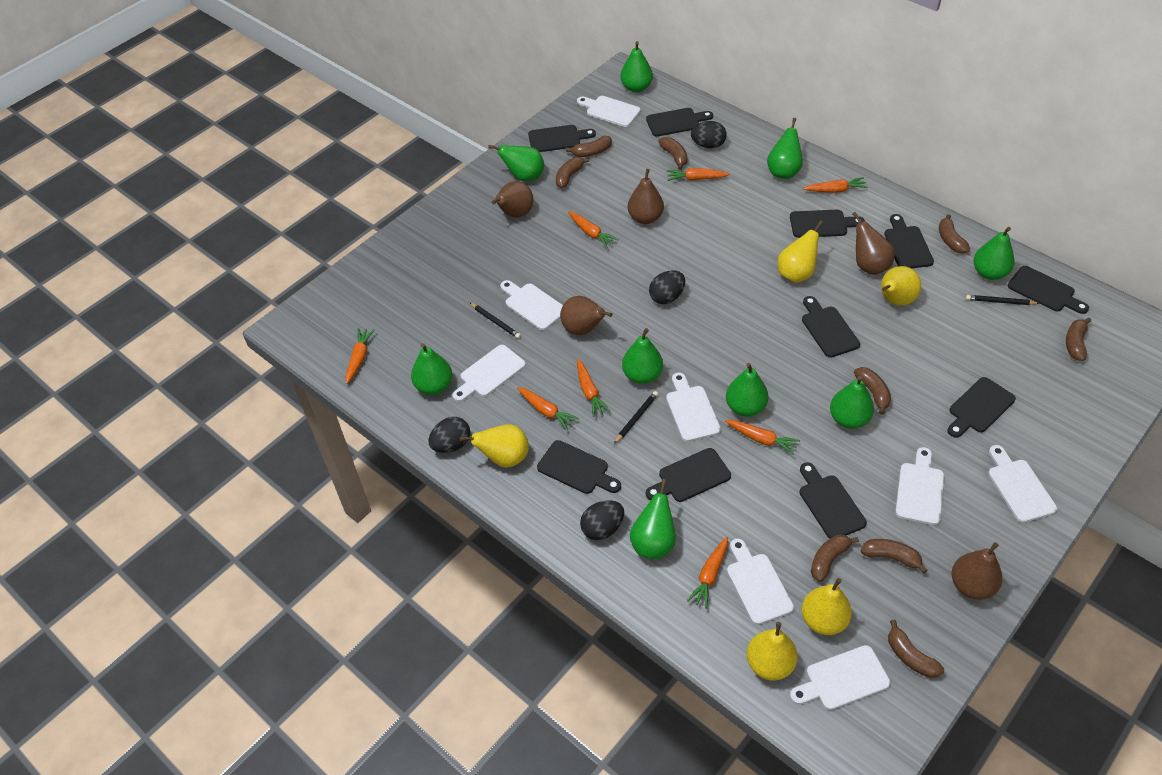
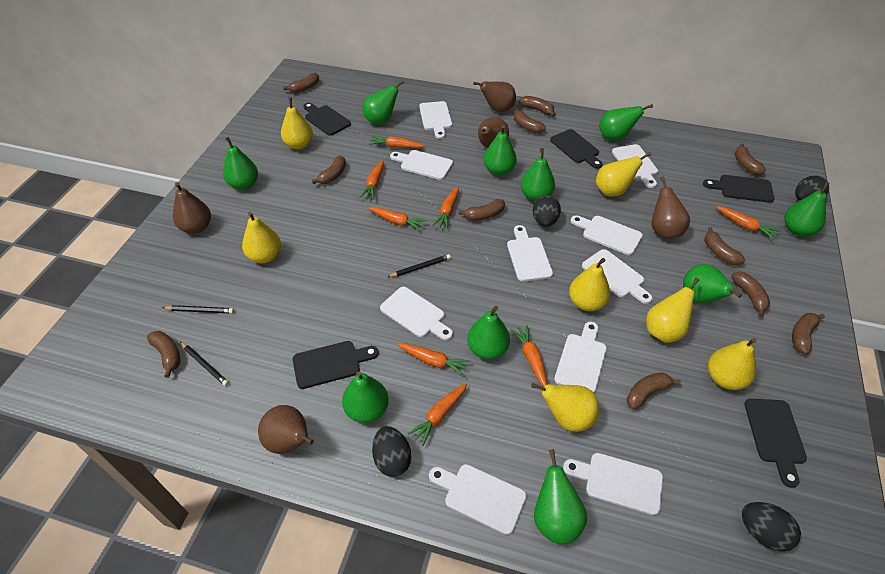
black cutting board: 10 -> 5
brown banana: 9 -> 11
green pear: 9 -> 10
white cutting board: 8 -> 10
yellow pear: 5 -> 7

